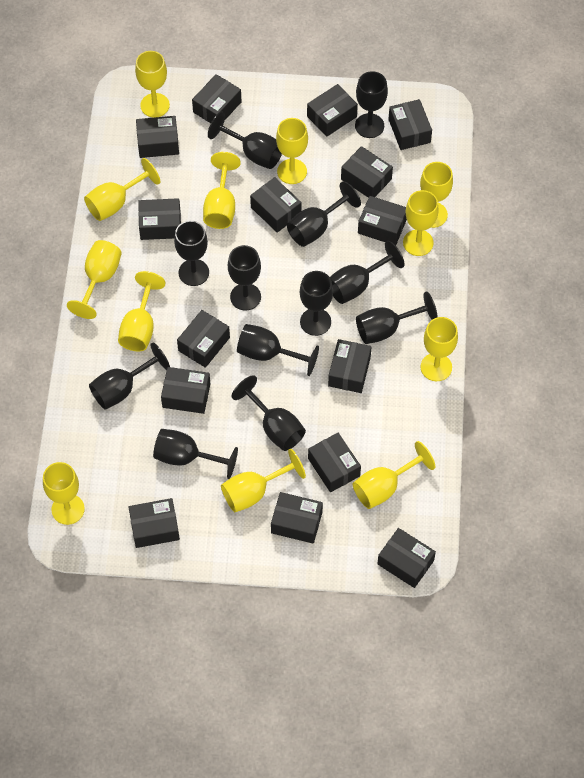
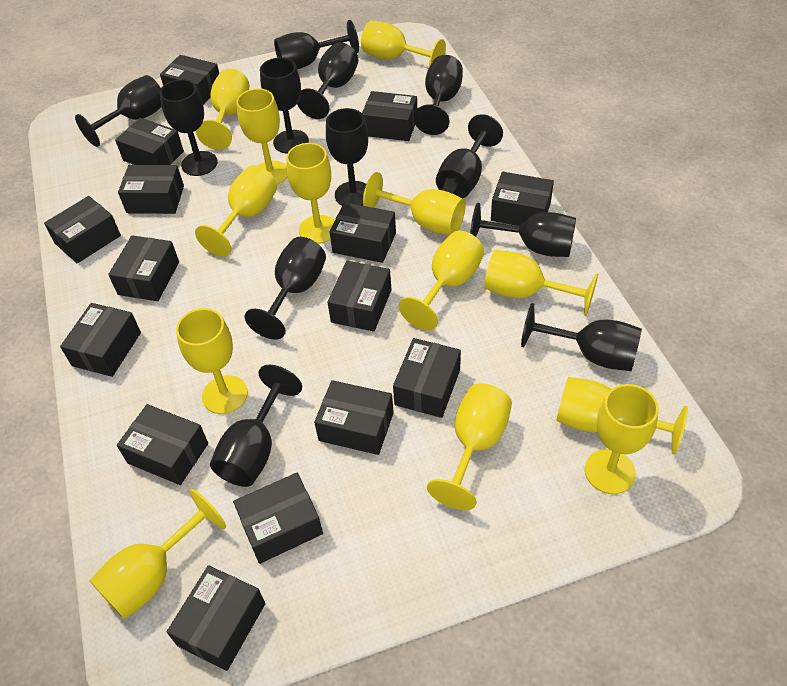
yellow goblet: 12 -> 13

